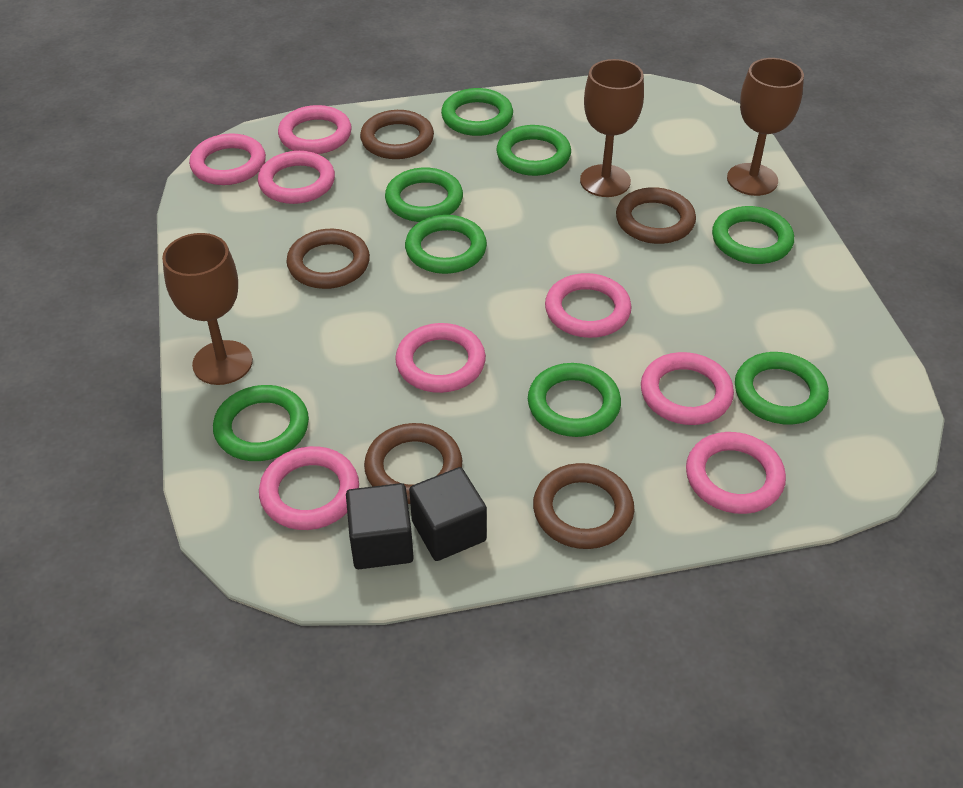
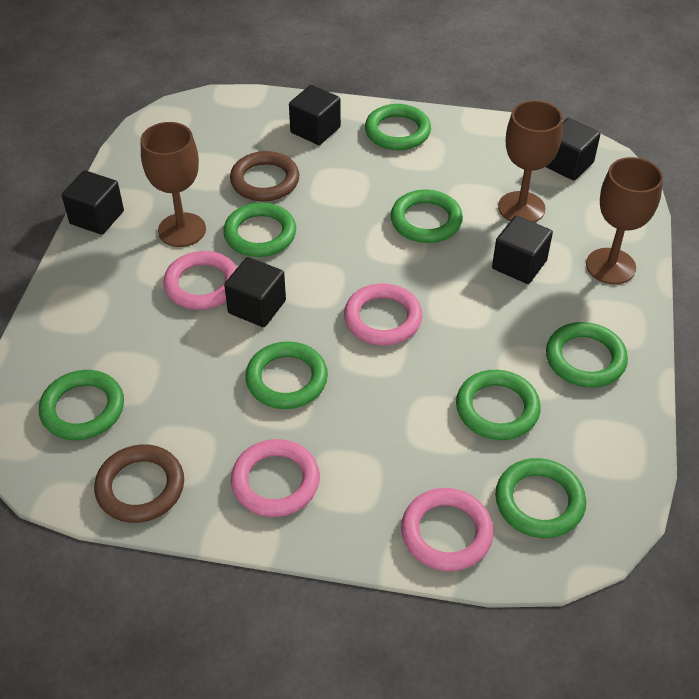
black cube: 2 -> 5
brown ring: 5 -> 2
pink ring: 8 -> 4

